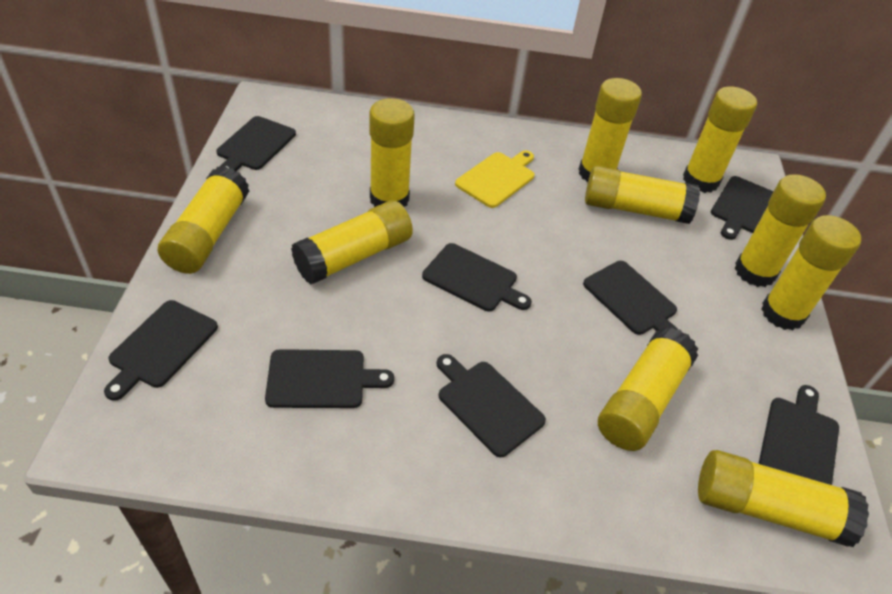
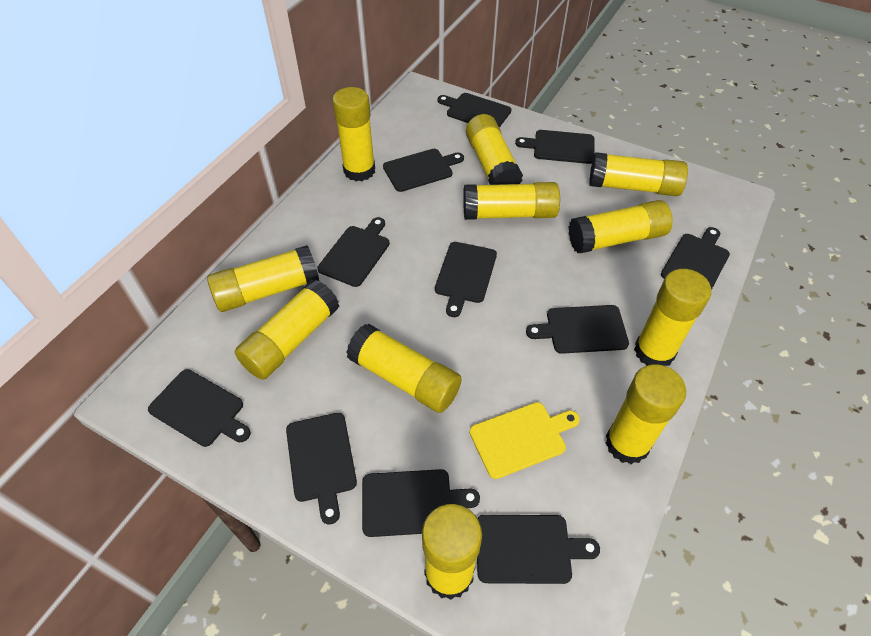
black cutting board: 8 -> 11
yellow glue stick: 10 -> 11

